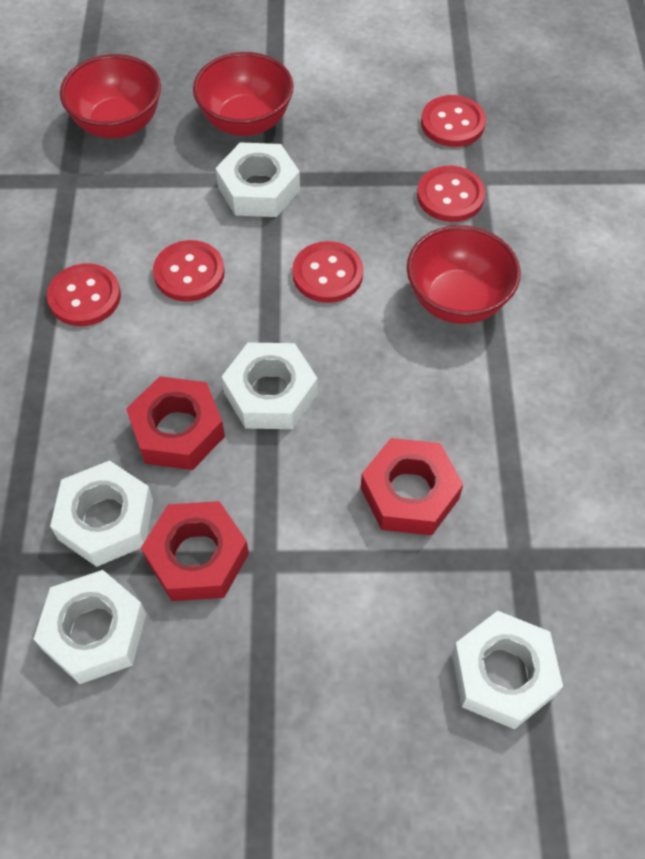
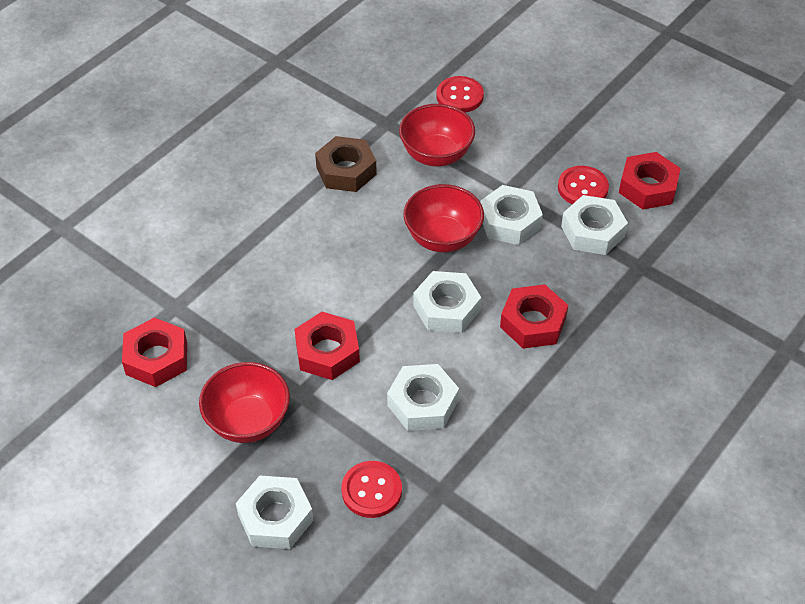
brown nut: 0 -> 1
red button: 5 -> 3
red nut: 3 -> 4

